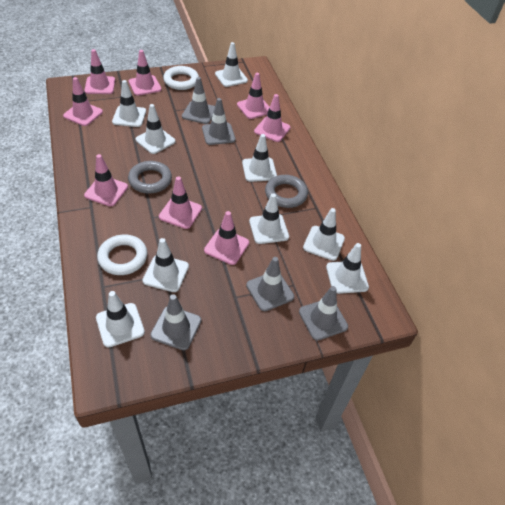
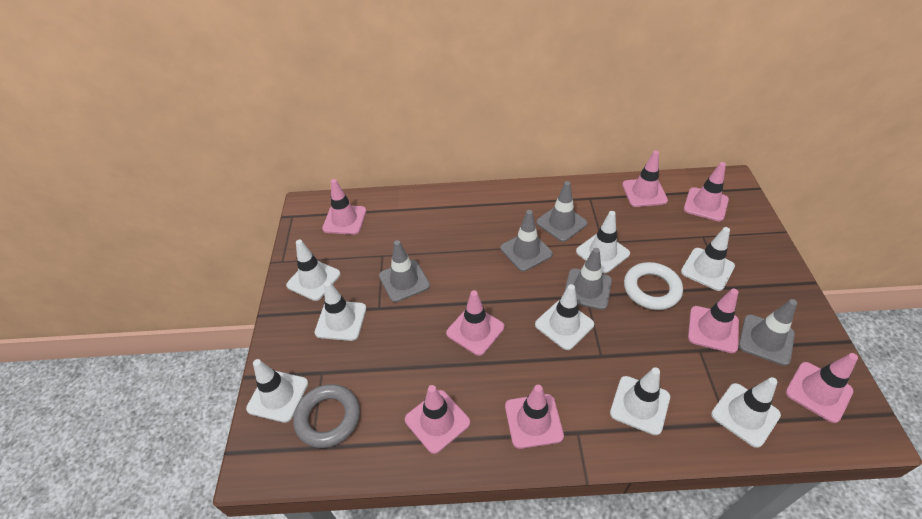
grey ring: 2 -> 1
white ring: 2 -> 1
white traffic cone: 9 -> 8

